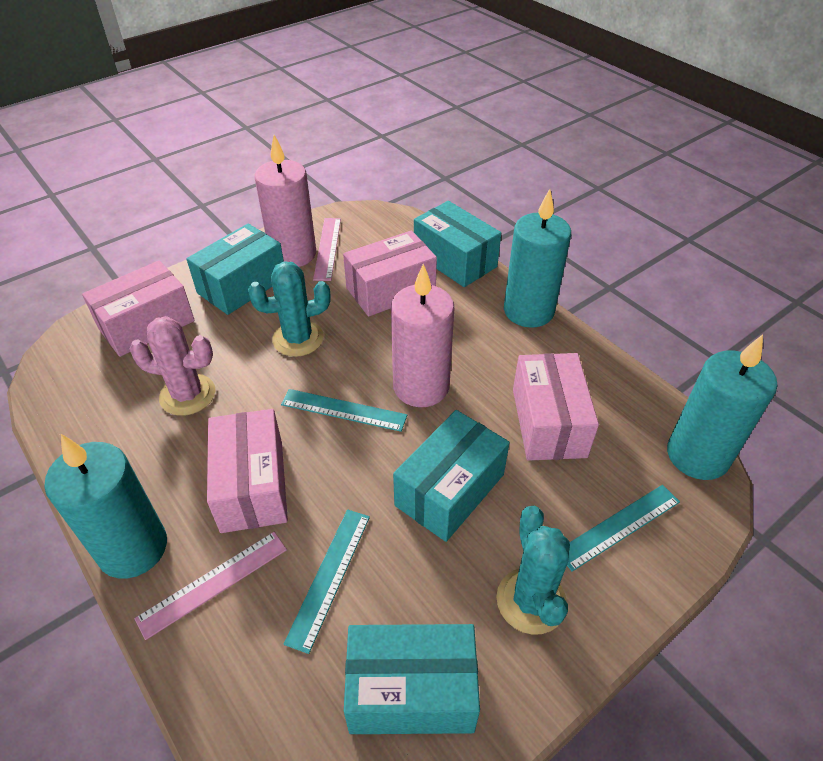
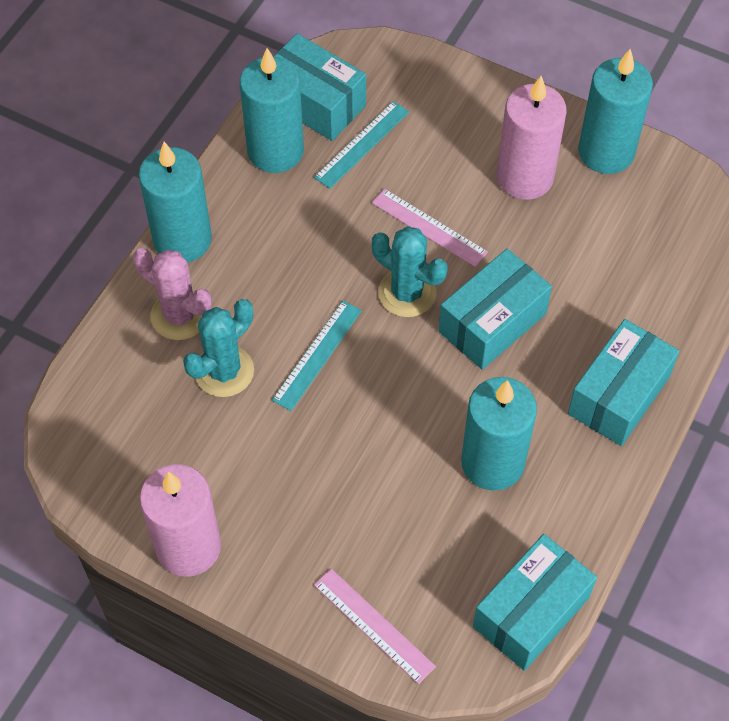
pink box: 4 -> 0
turquoise candle: 3 -> 4
turquoise ruler: 3 -> 2

